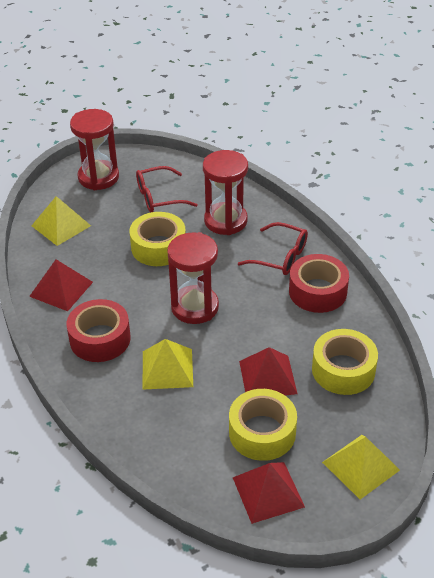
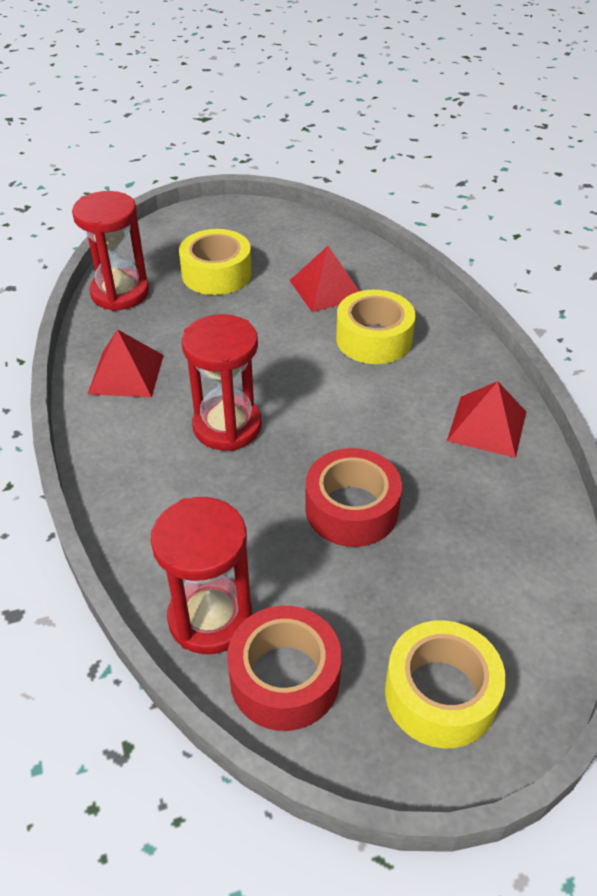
red glasses: 2 -> 0
yellow pyramid: 3 -> 0

